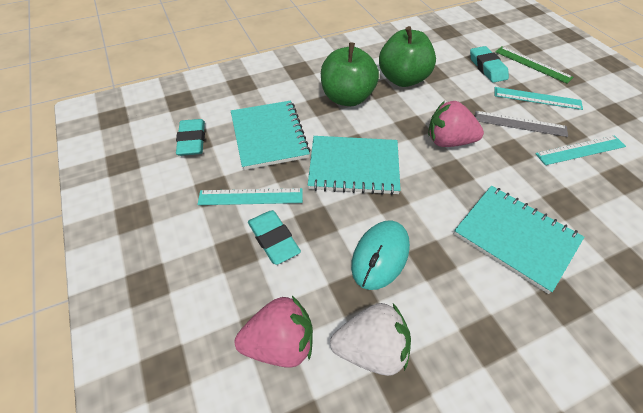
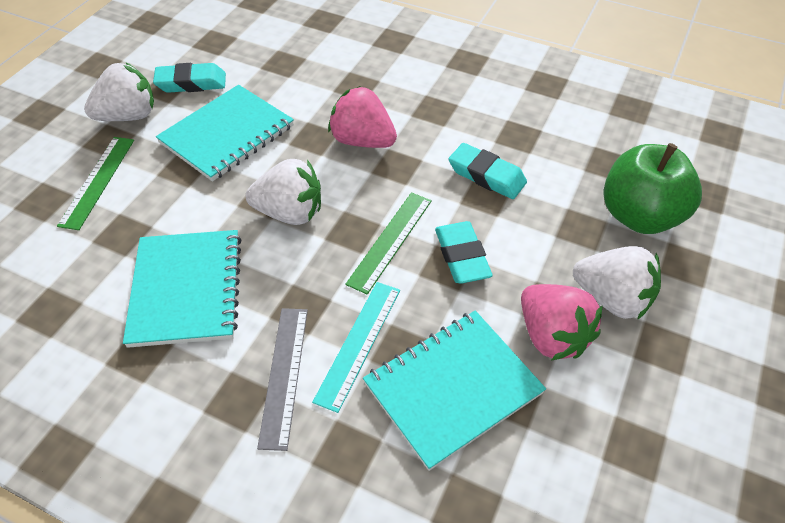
green apple: 2 -> 1
green ruler: 1 -> 2
turquoise mouse: 1 -> 0
turquoise ruler: 3 -> 1
white strawberry: 1 -> 3

